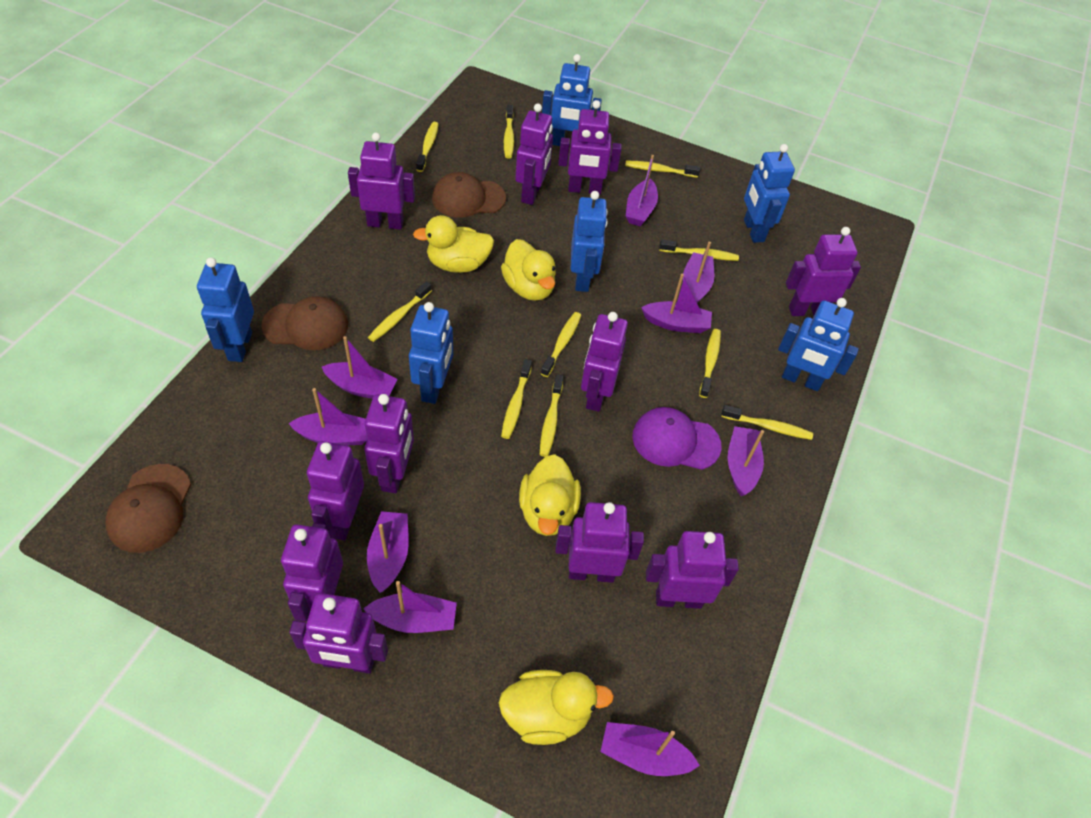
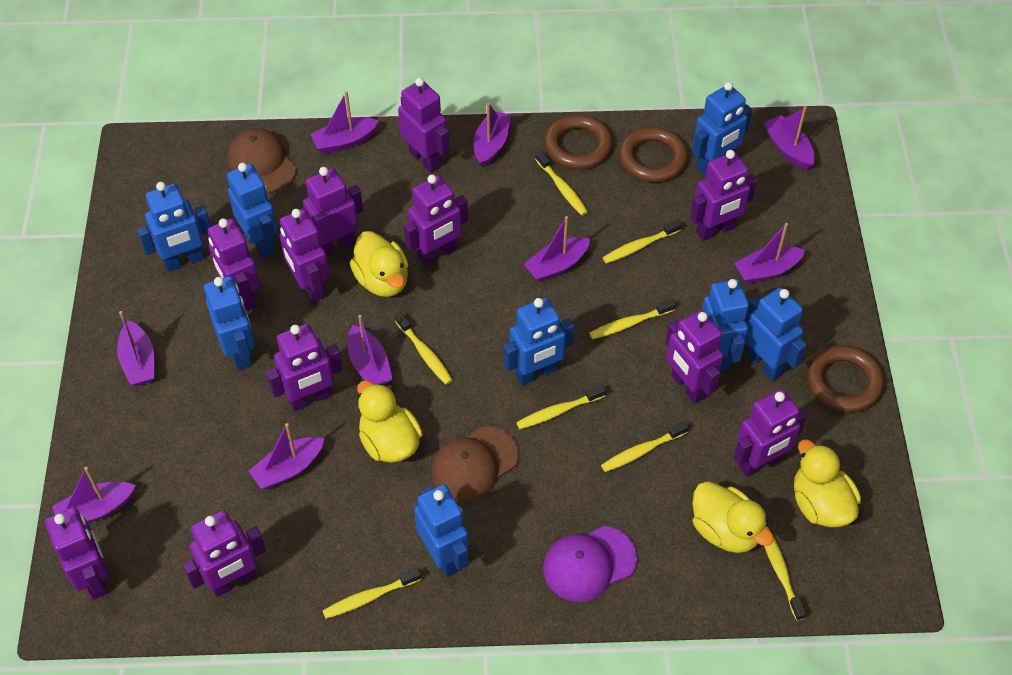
blue robot: 6 -> 8
brown cap: 3 -> 2
brown ring: 0 -> 3
yellow toothbrush: 10 -> 8

